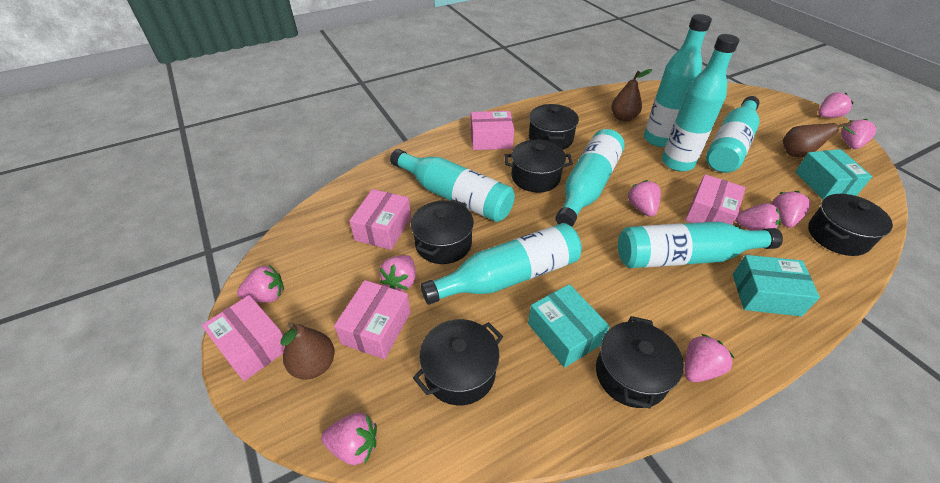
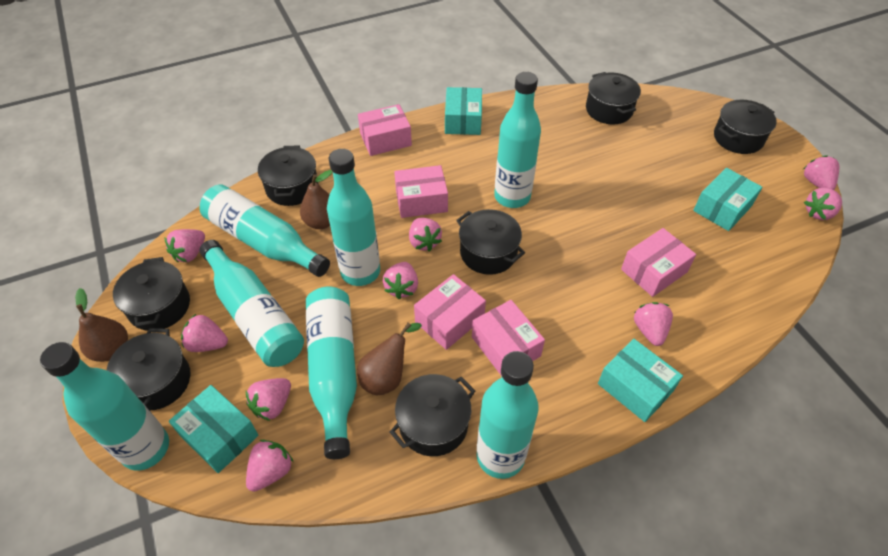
black pot: 6 -> 7
turquoise box: 3 -> 4

